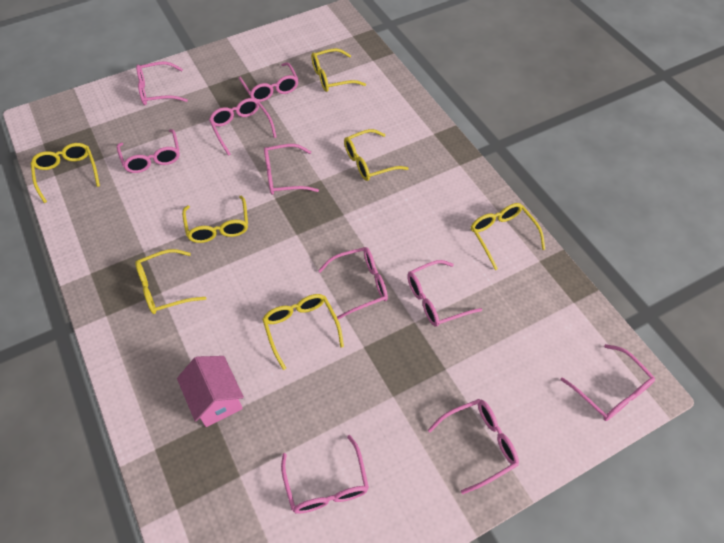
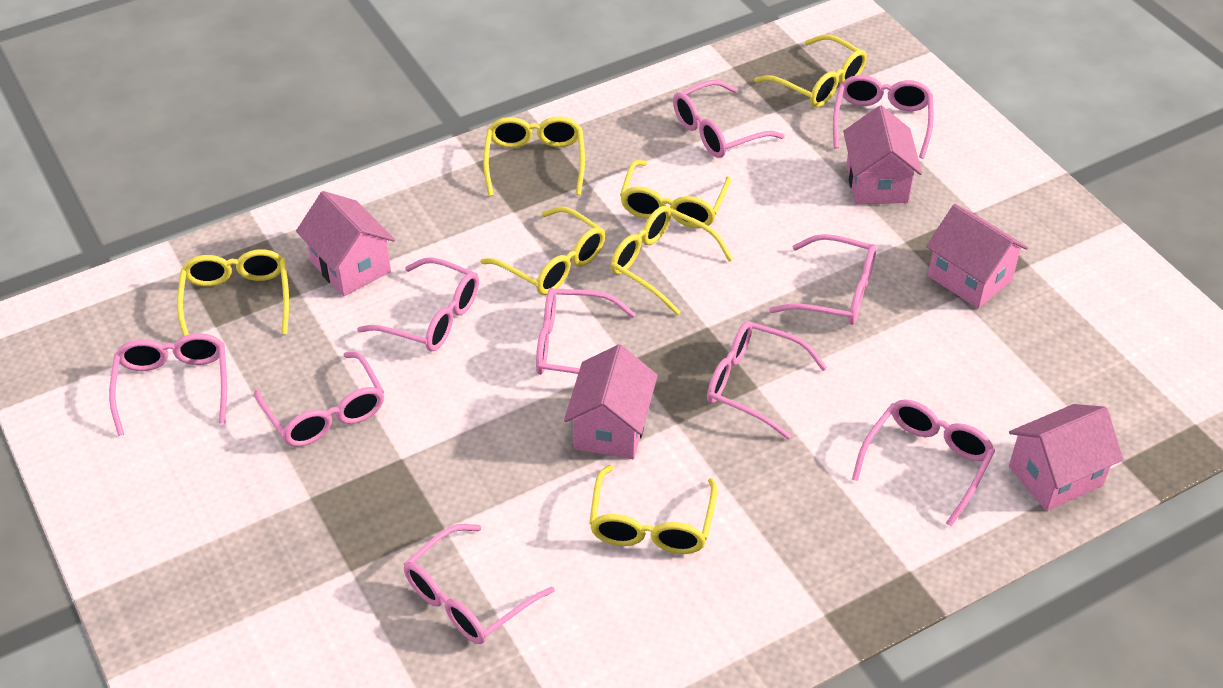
pink house: 1 -> 5

